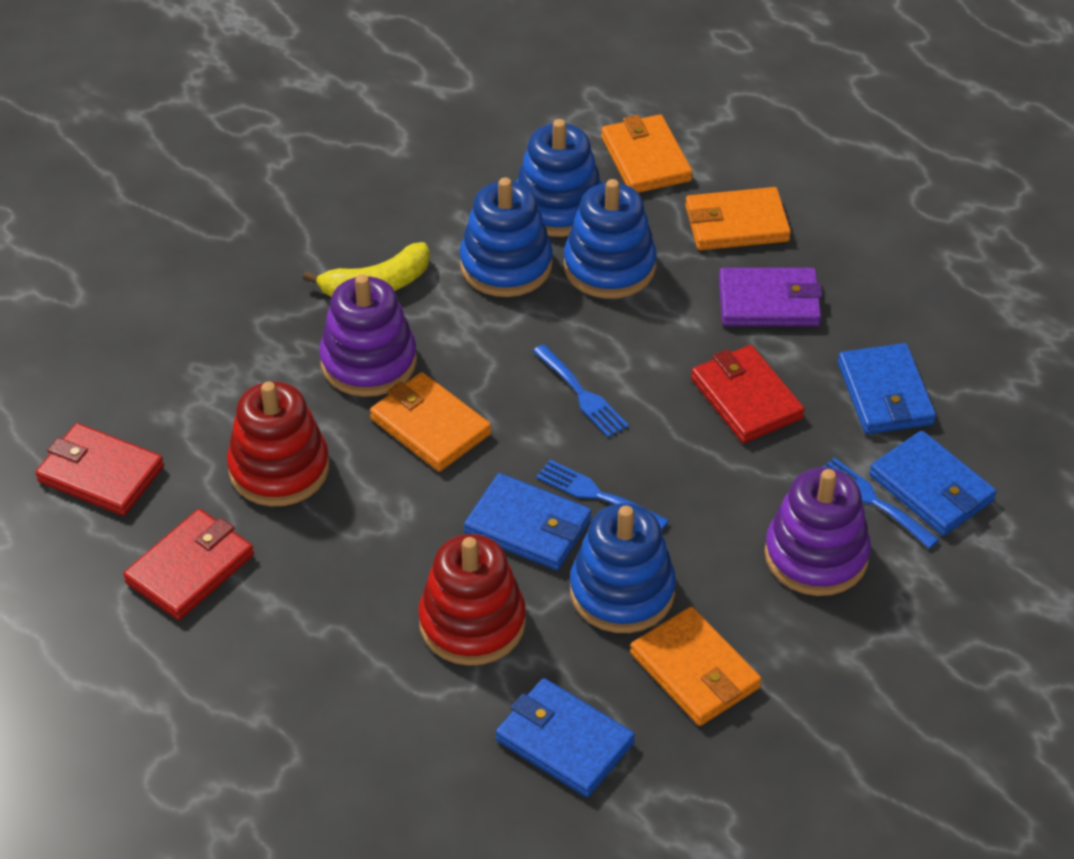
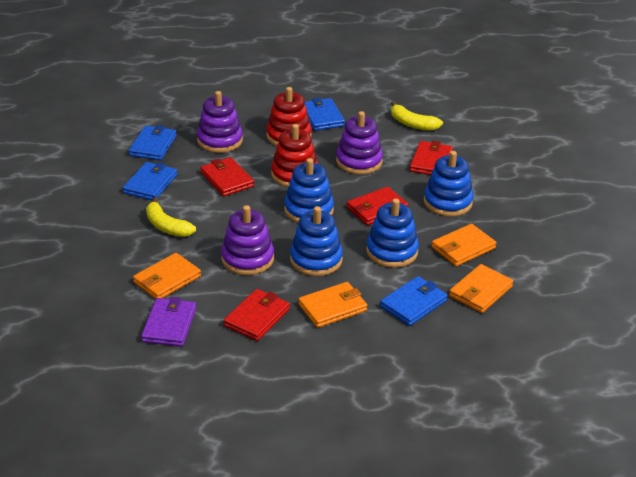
blue fork: 3 -> 0
purple stacking toy: 2 -> 3
red wallet: 3 -> 4
yellow banana: 1 -> 2

